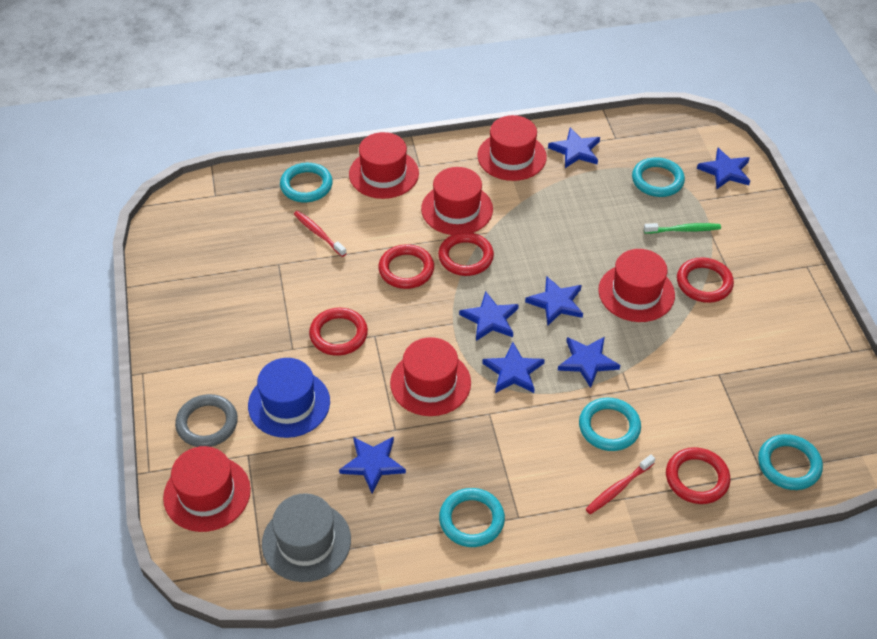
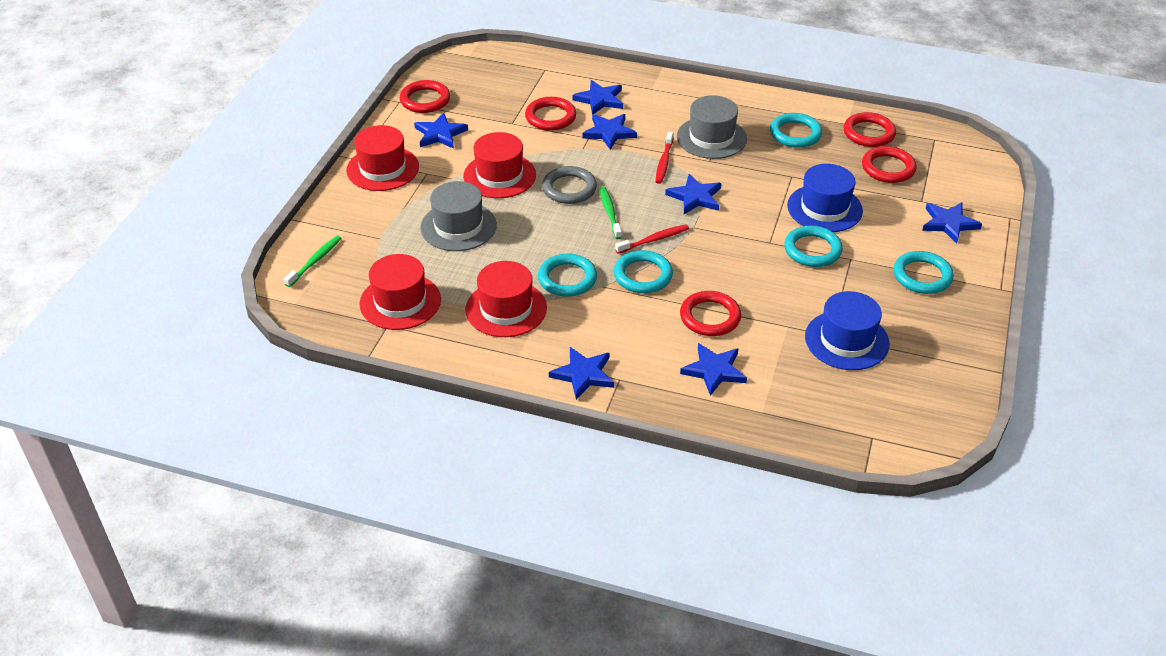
blue hat: 1 -> 2
green toothbrush: 1 -> 2
grey hat: 1 -> 2
red hat: 6 -> 4

